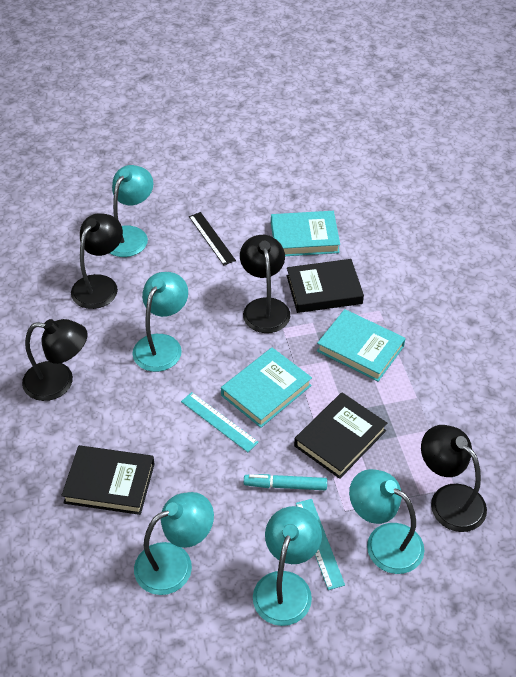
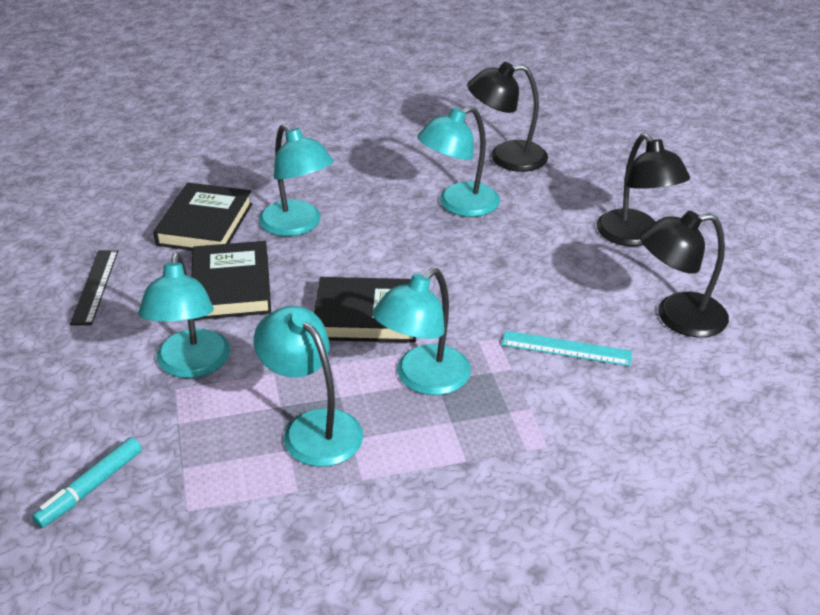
black lamp: 4 -> 3
turquoise book: 3 -> 0
turquoise ruler: 2 -> 1

